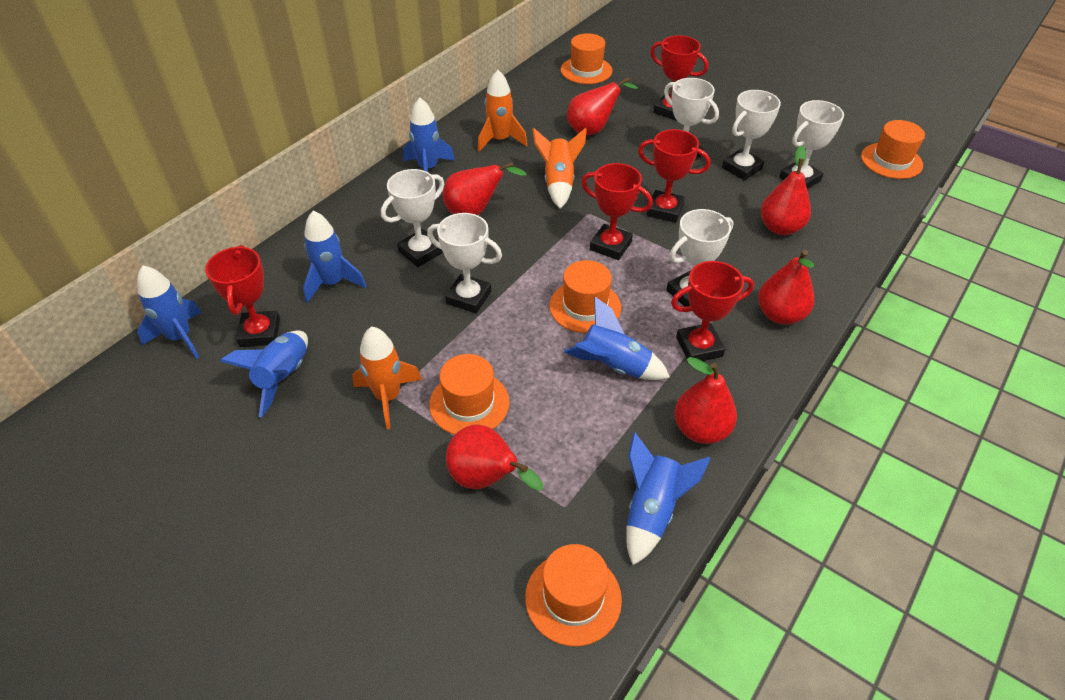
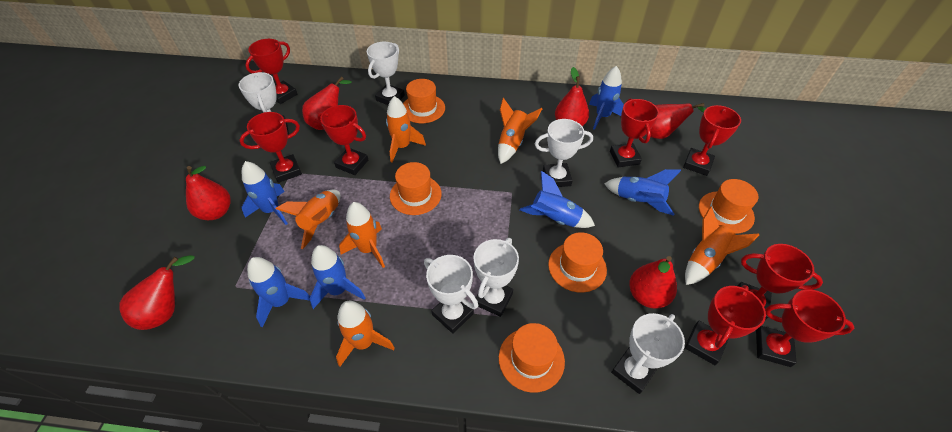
orange rocket: 3 -> 6
red trophy: 5 -> 8

